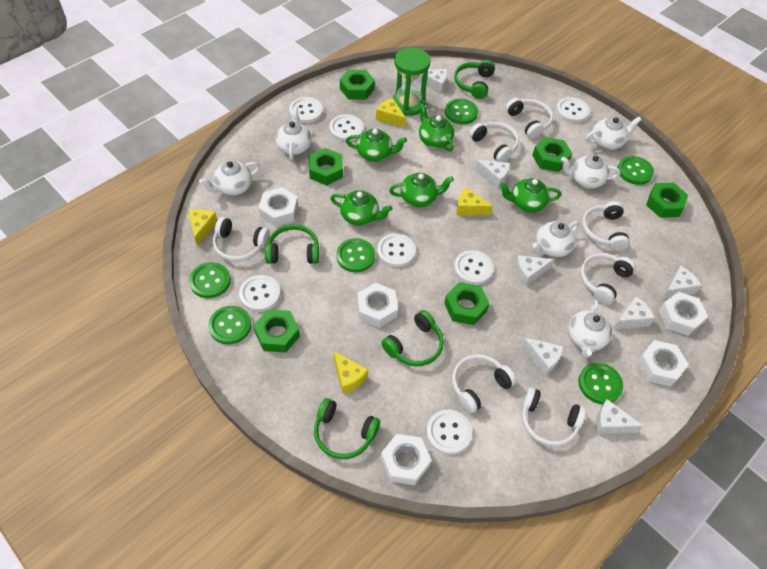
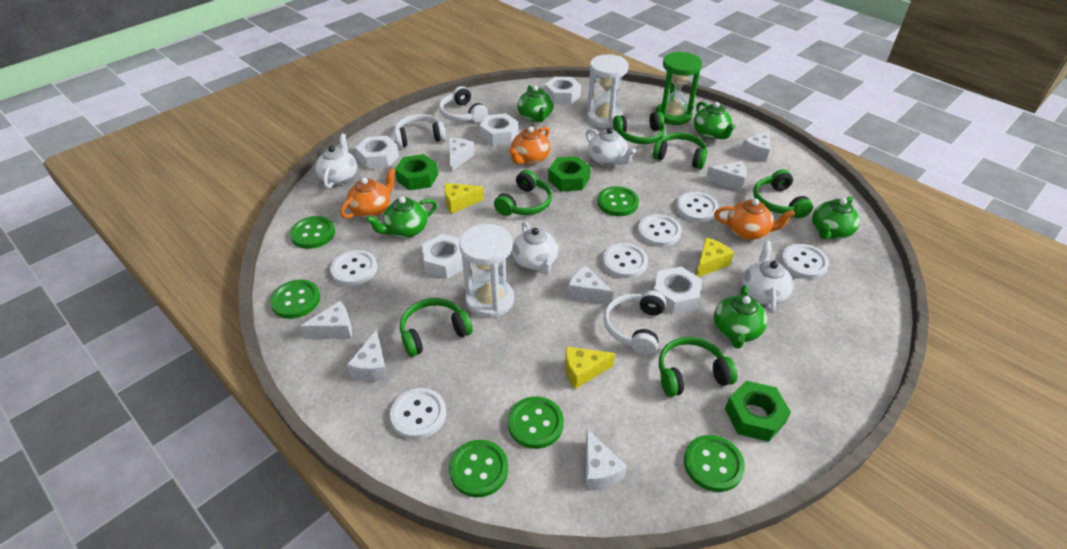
green headphones: 4 -> 6
green nut: 6 -> 3
orange teapot: 0 -> 3
white button: 7 -> 6
white headphones: 7 -> 3
white hourglass: 0 -> 2
white teapot: 6 -> 4
yellow cheese: 4 -> 3

